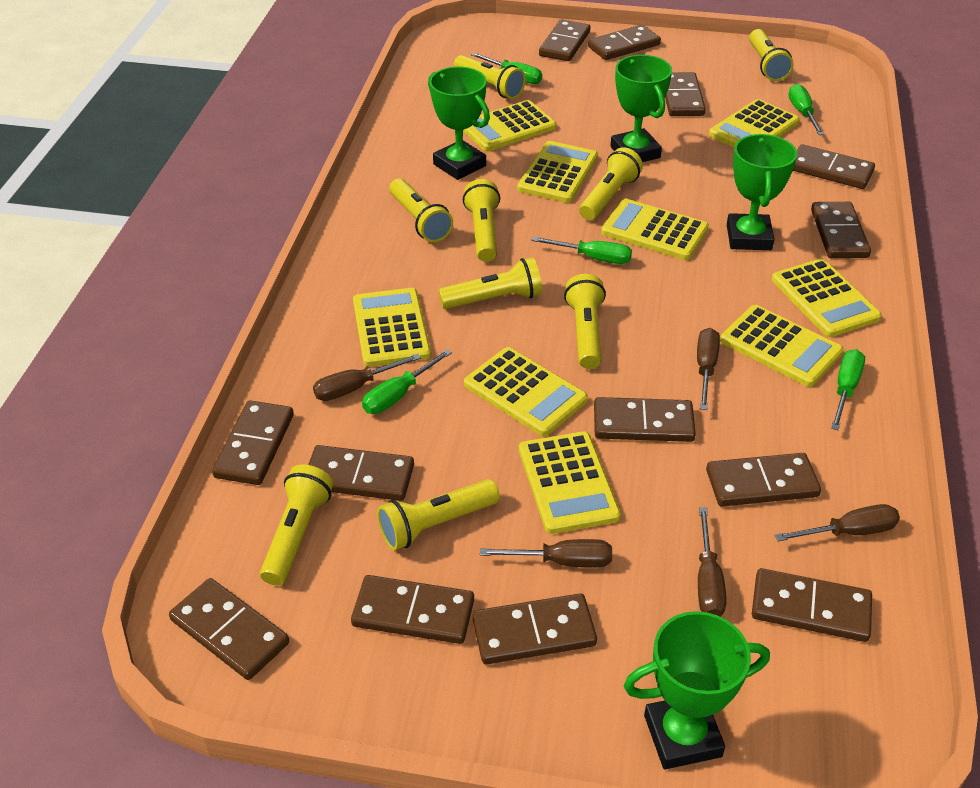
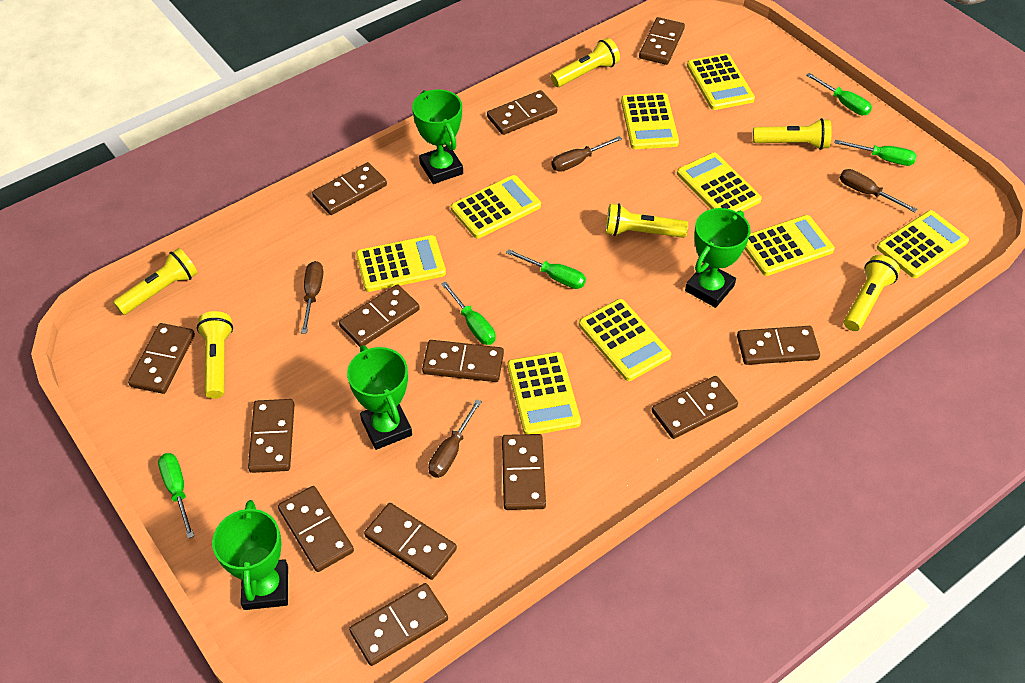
brown screwdriver: 5 -> 4
yellow flashlight: 9 -> 6

